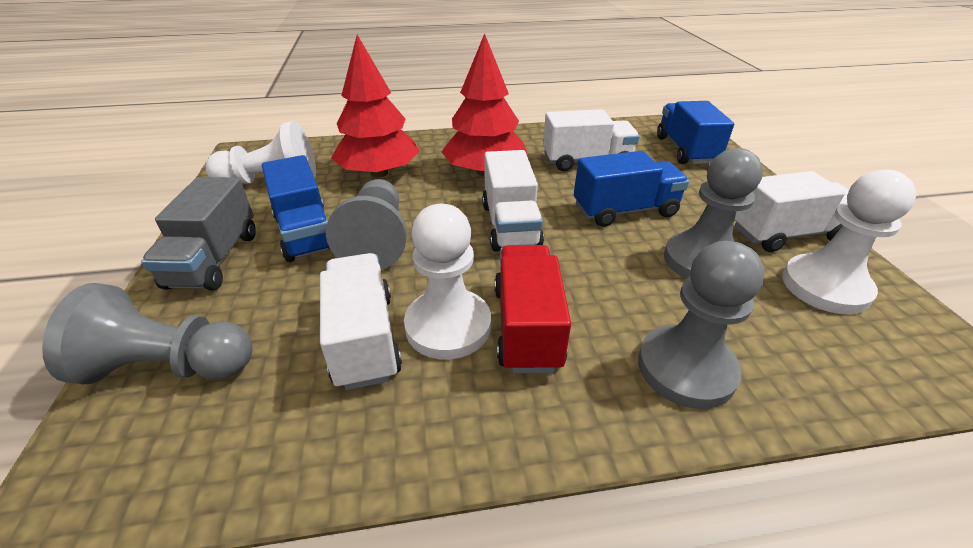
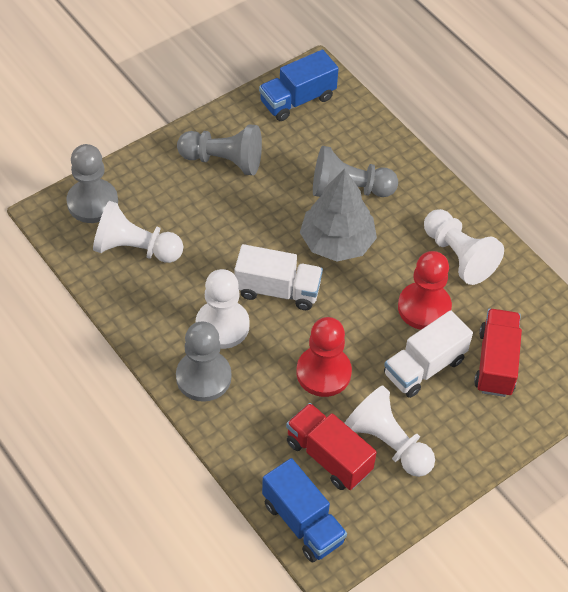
blue truck: 3 -> 2
grey tree: 0 -> 1
grey truck: 1 -> 0
red pawn: 0 -> 2
red tree: 2 -> 0
red truck: 1 -> 2
white pawn: 3 -> 4
white truck: 4 -> 2

